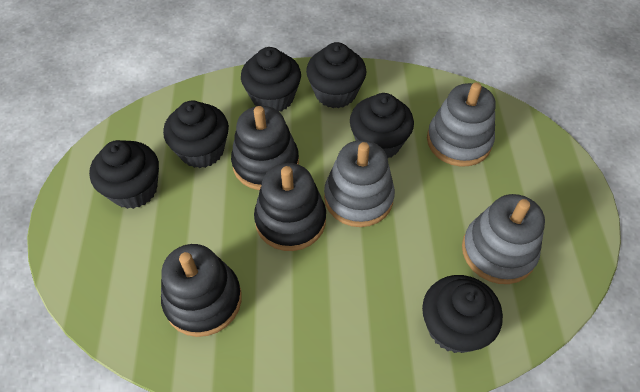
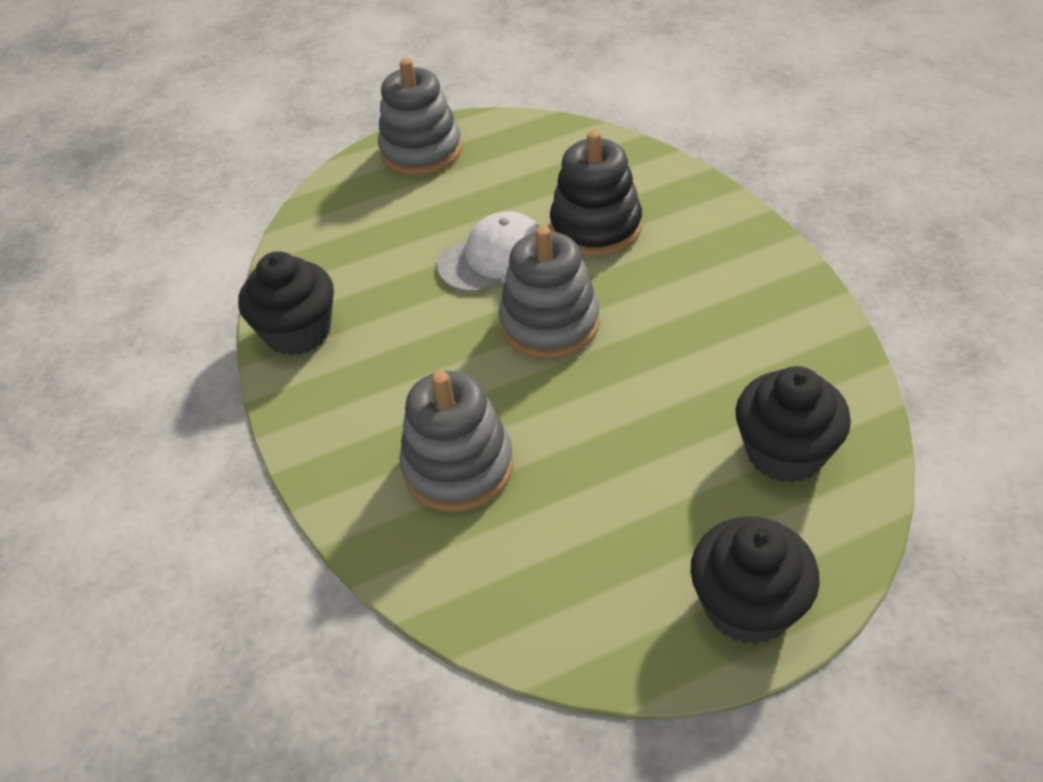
black cupcake: 6 -> 3
black stacking toy: 3 -> 1
white cap: 0 -> 1

